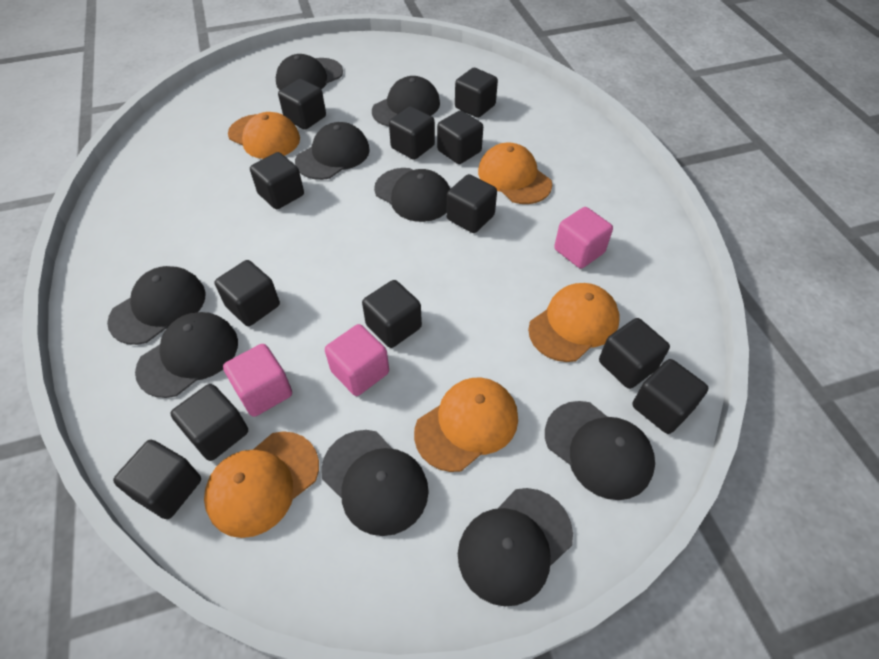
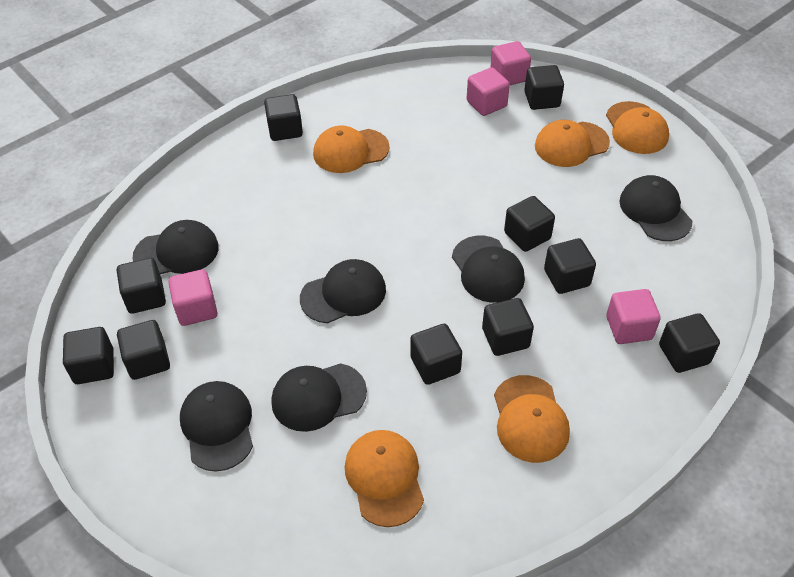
black cap: 9 -> 6
black cube: 12 -> 10
pink cube: 3 -> 4

